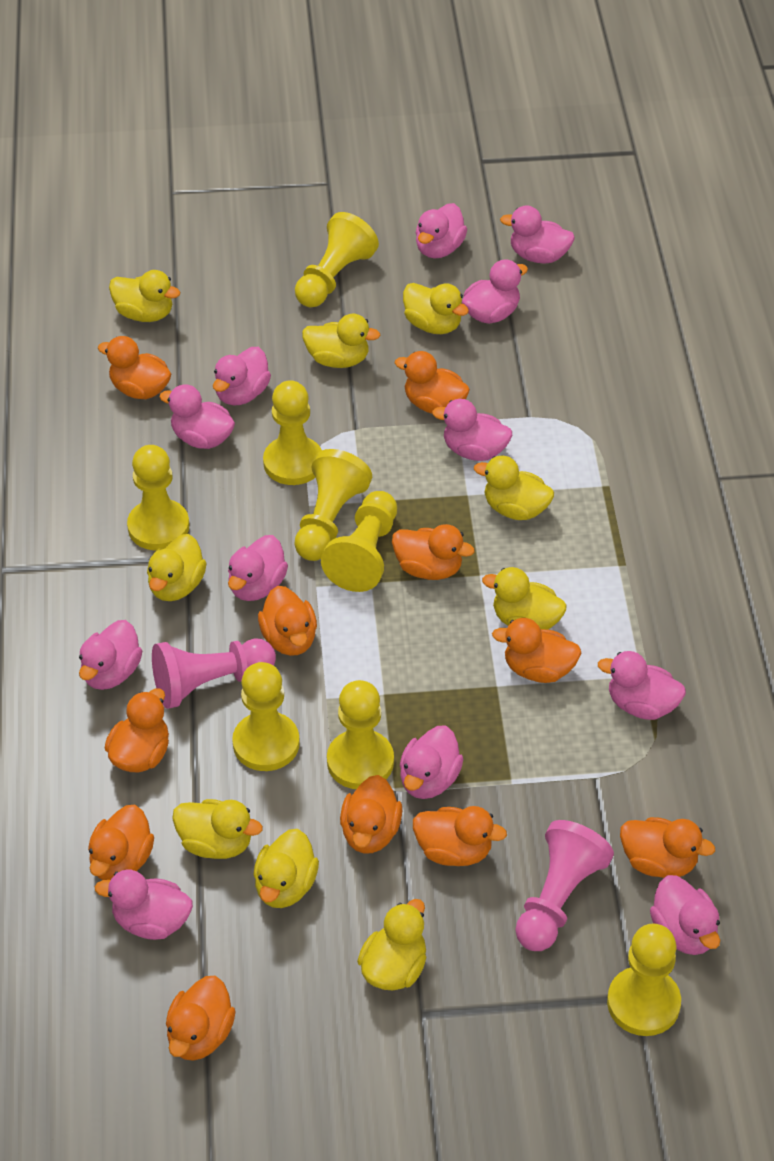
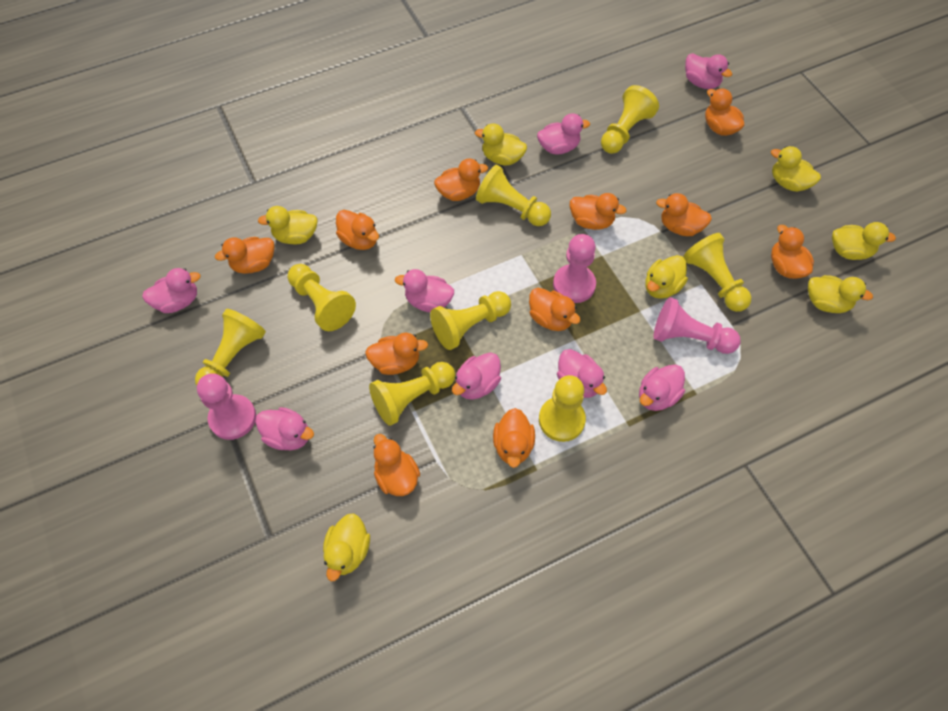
pink duck: 12 -> 8
pink pawn: 2 -> 3
yellow duck: 9 -> 7

